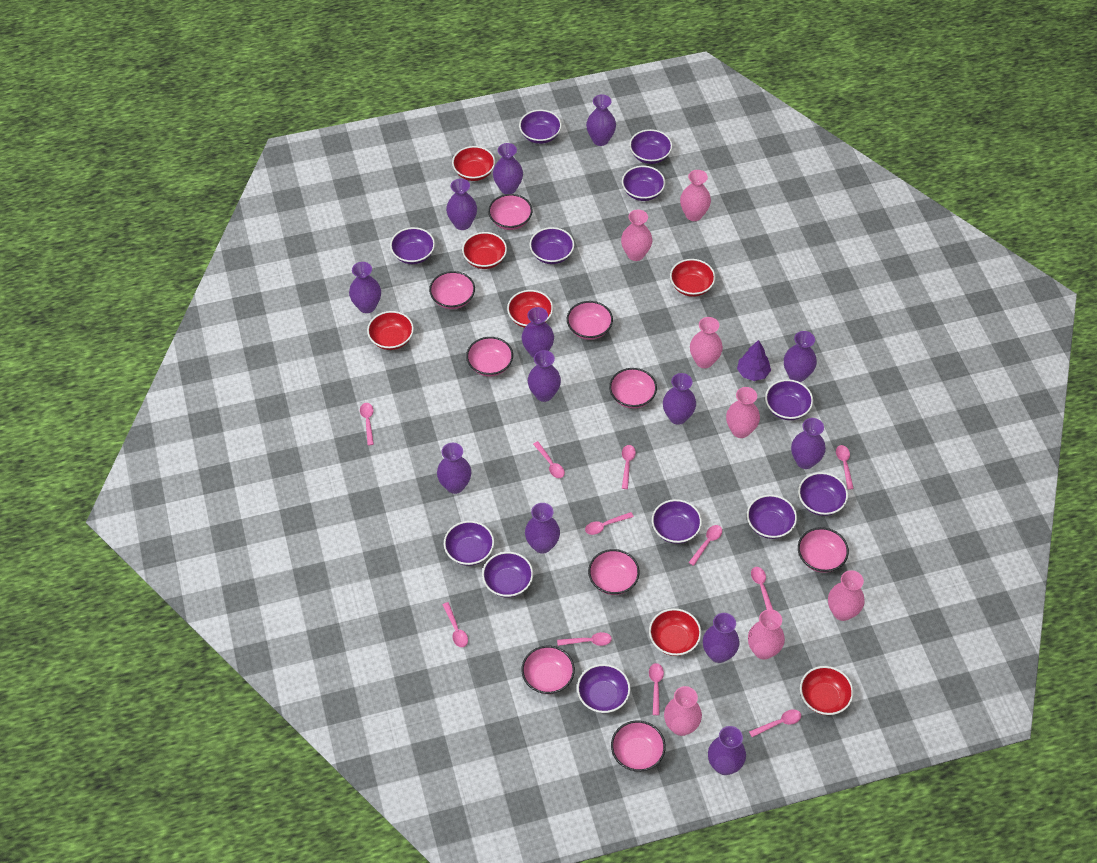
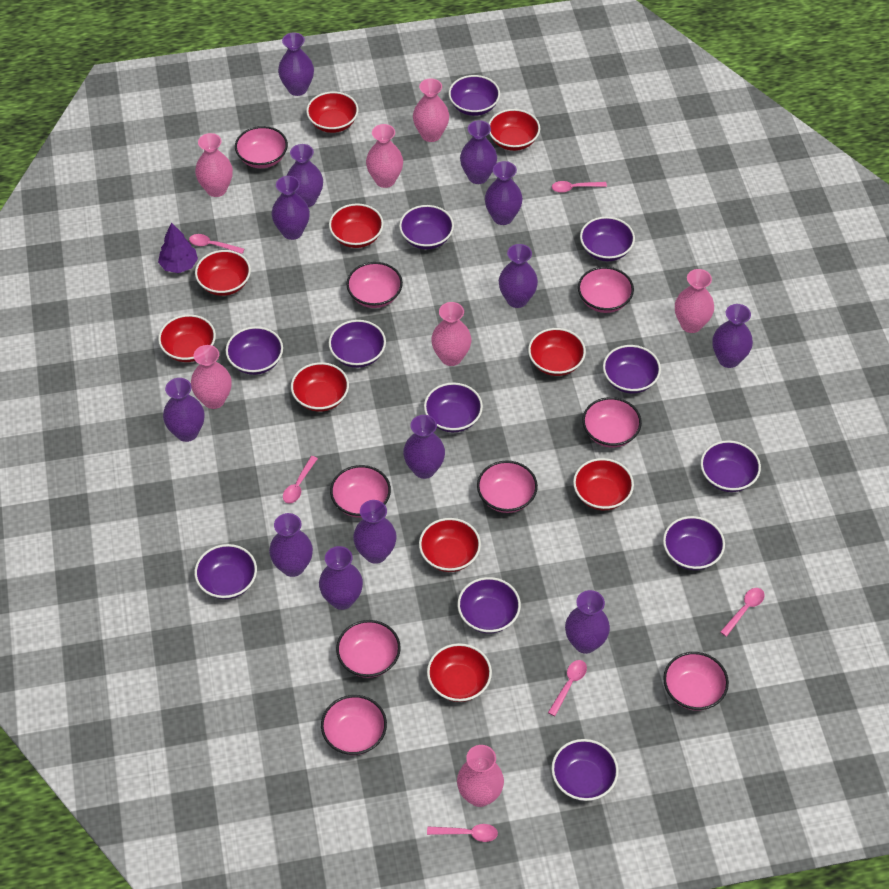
pink spoon: 11 -> 6
red bowl: 7 -> 10

